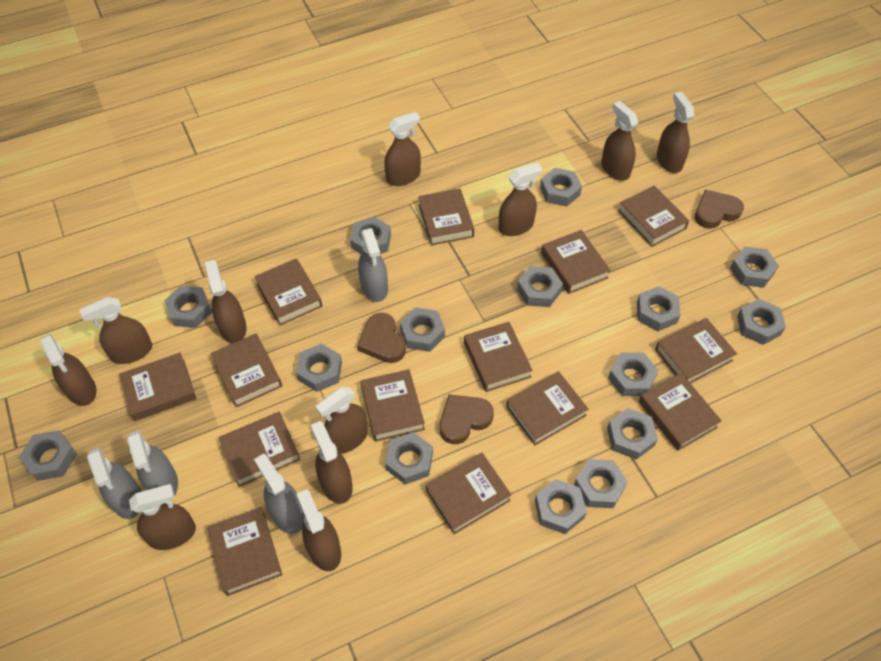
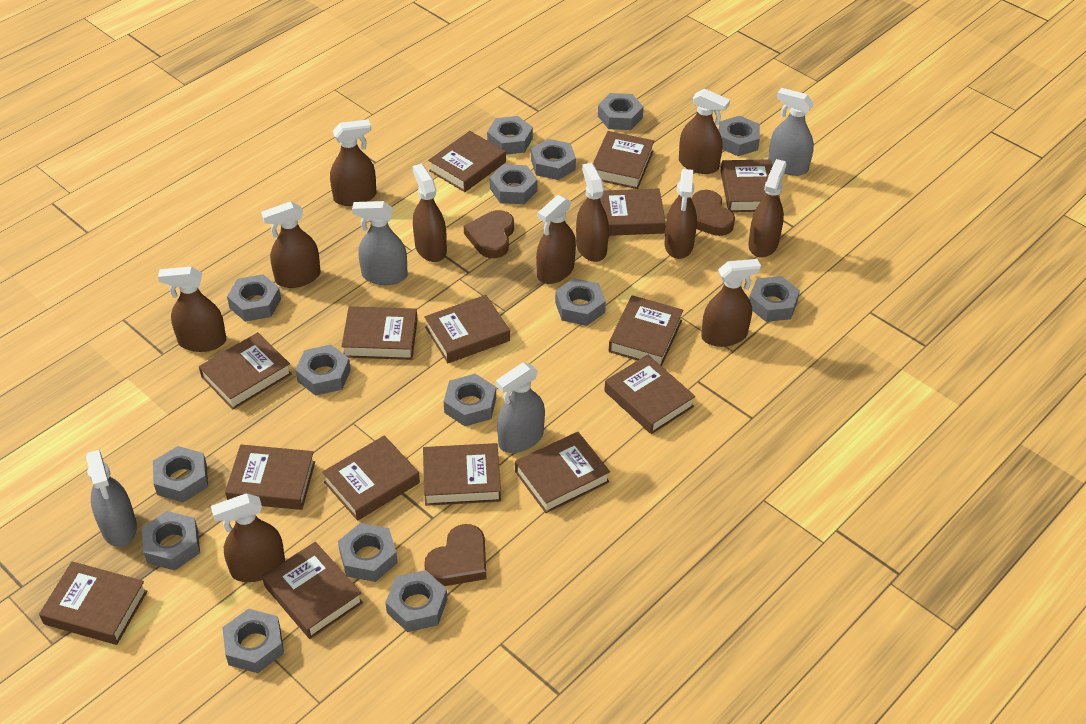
brown book: 14 -> 15

